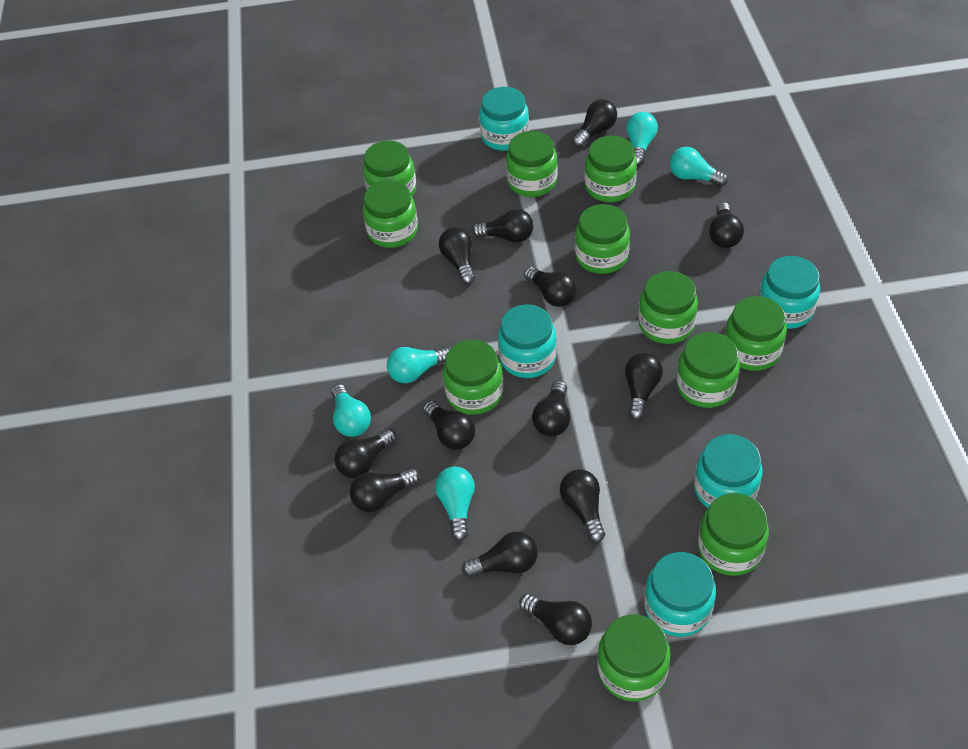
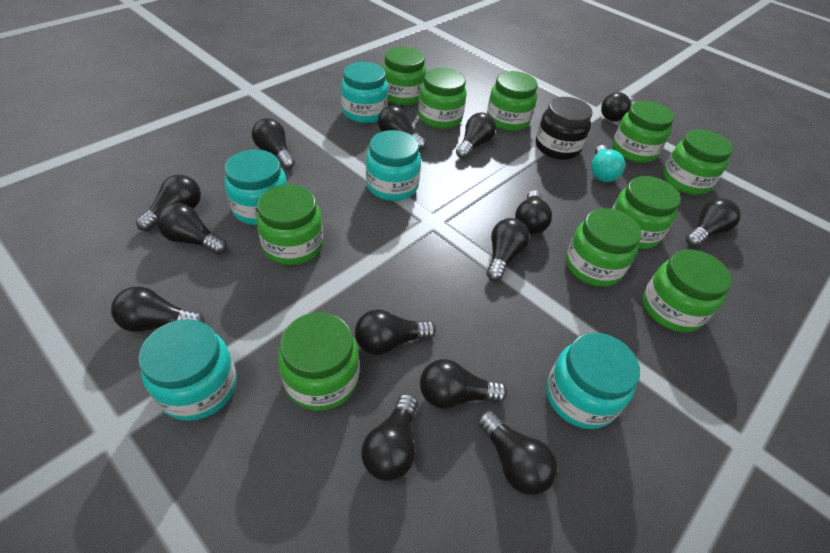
black jar: 0 -> 1
black light bulb: 13 -> 14
green jar: 11 -> 10
turquoise light bulb: 5 -> 1

